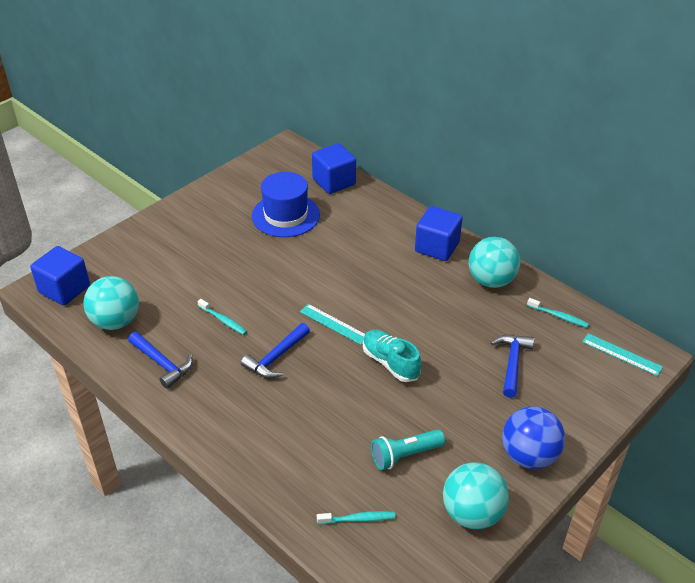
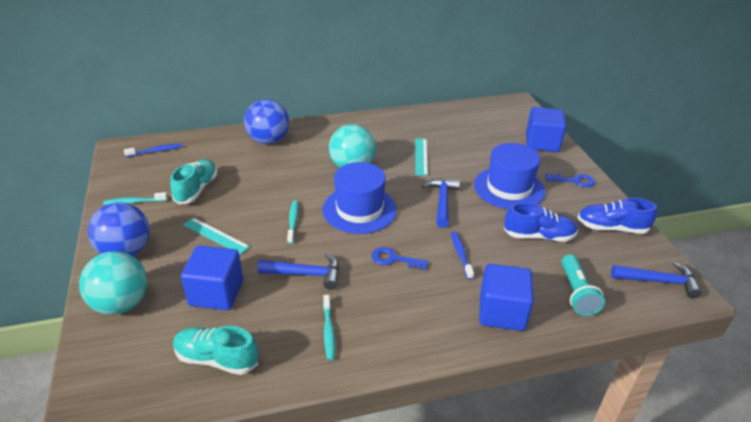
blue ball: 1 -> 2
blue hat: 1 -> 2
blue key: 0 -> 2
blue shoe: 0 -> 2
blue toothbrush: 0 -> 2
turquoise ball: 3 -> 2
turquoise shoe: 1 -> 2

